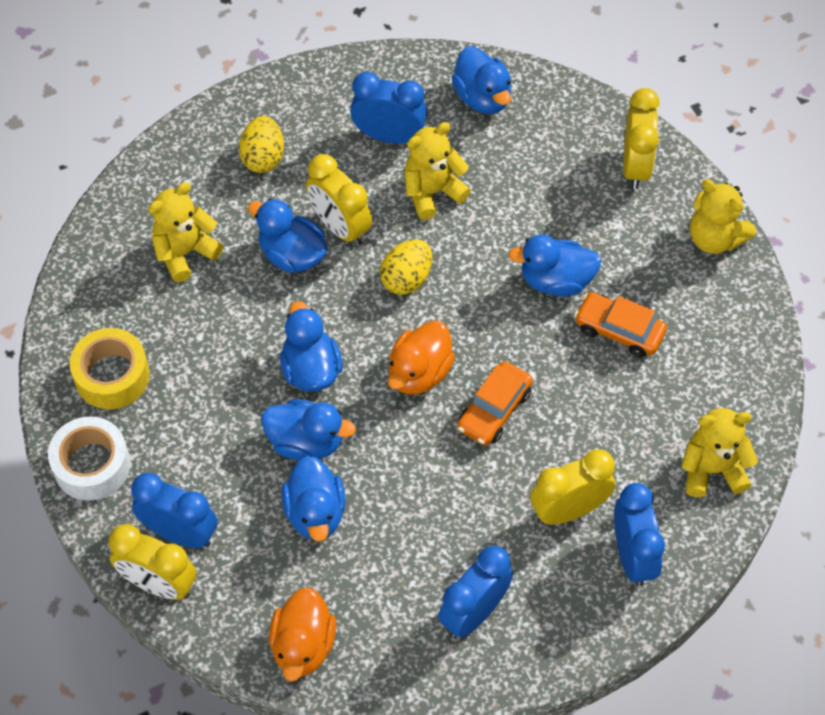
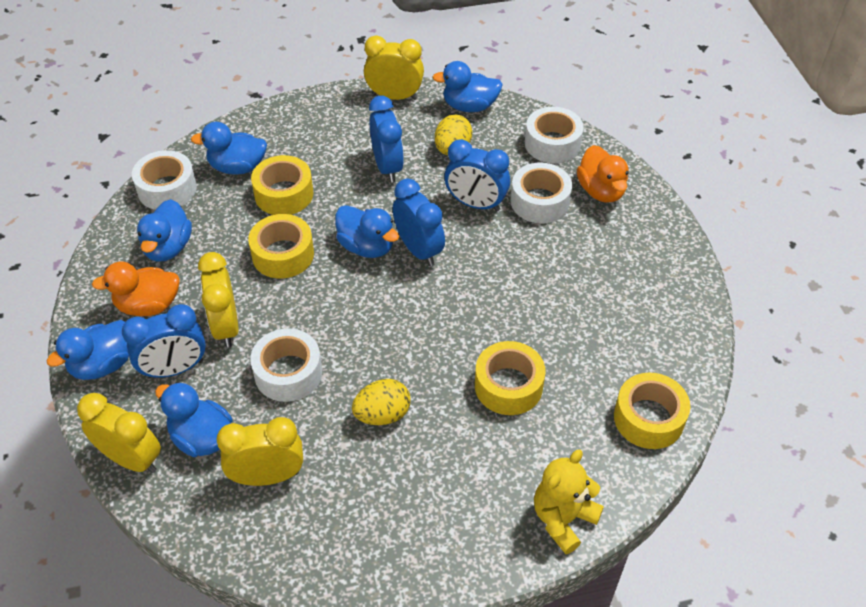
orange car: 2 -> 0
white tape: 1 -> 4
yellow tape: 1 -> 4
yellow teddy bear: 4 -> 1

